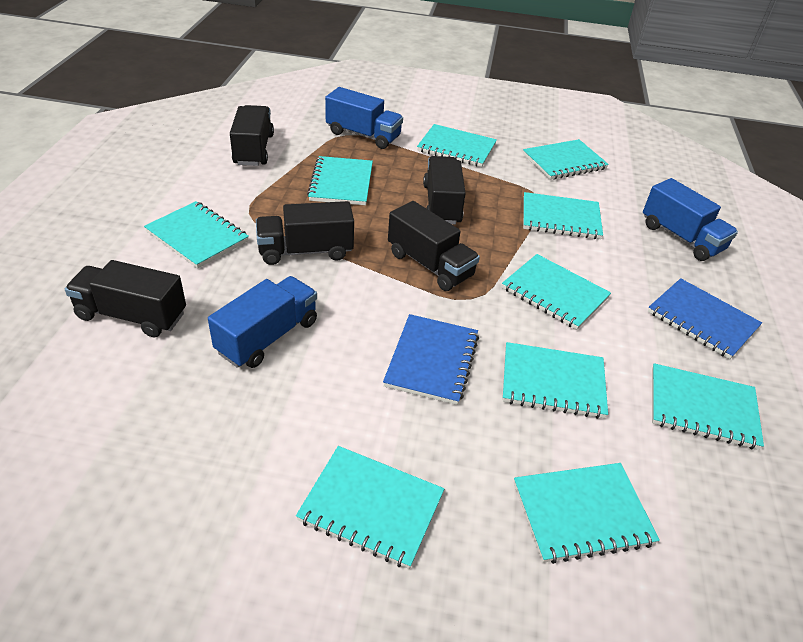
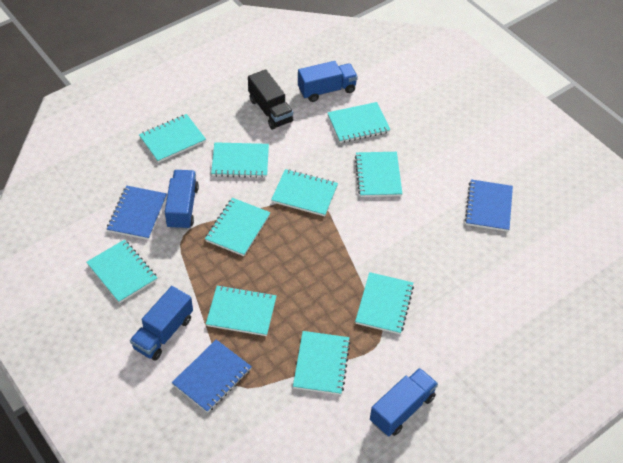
black truck: 5 -> 1
blue notebook: 2 -> 3
blue truck: 3 -> 4

